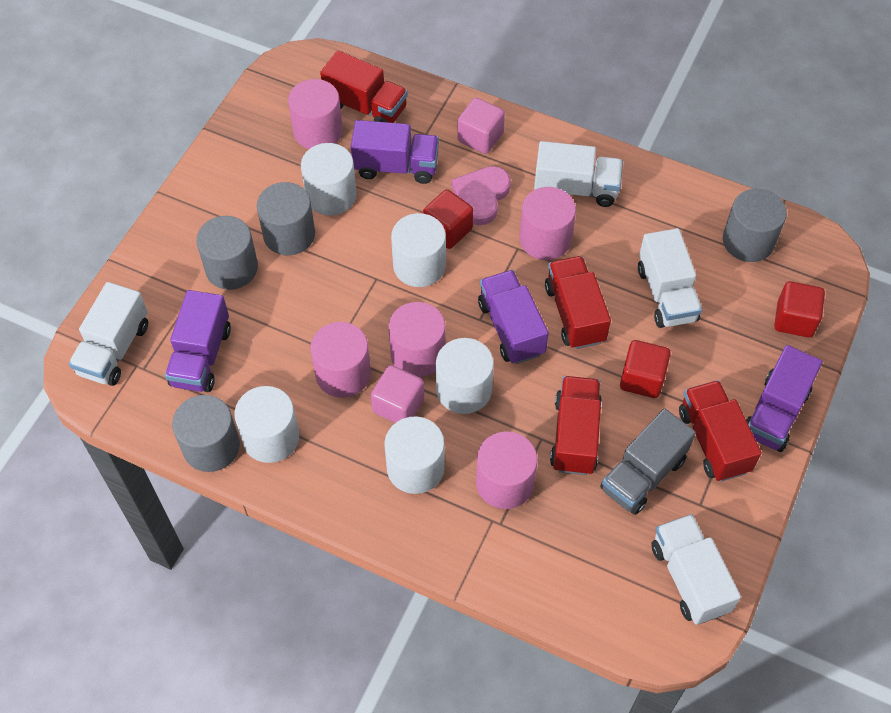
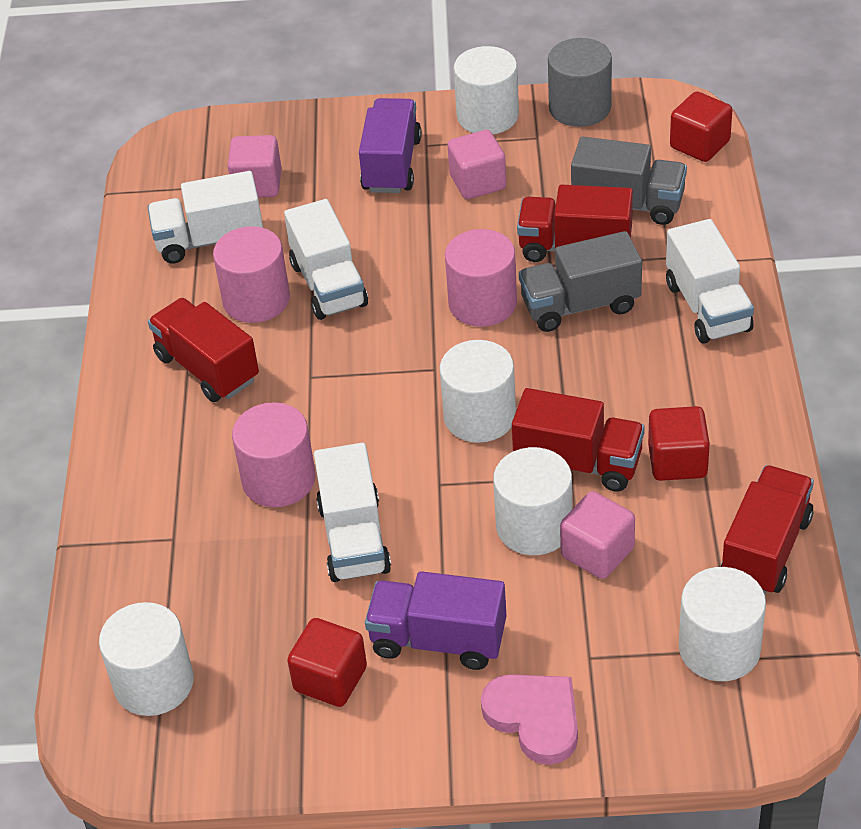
grey cylinder: 4 -> 1
grey truck: 1 -> 2
pink cube: 2 -> 3
pink cylinder: 5 -> 3
purple truck: 4 -> 2

